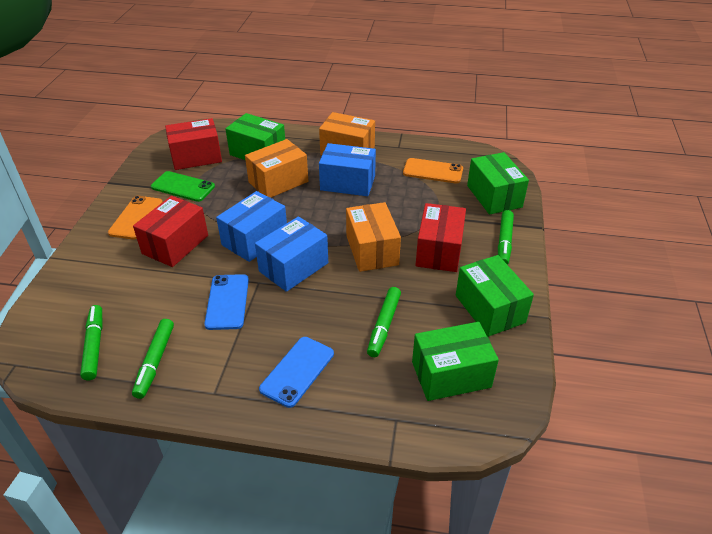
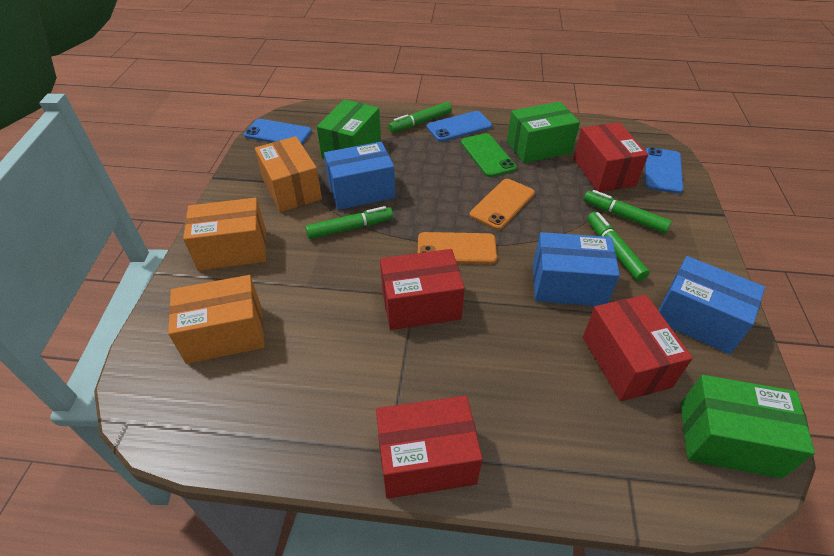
blue phone: 2 -> 3
green box: 4 -> 3
red box: 3 -> 4

